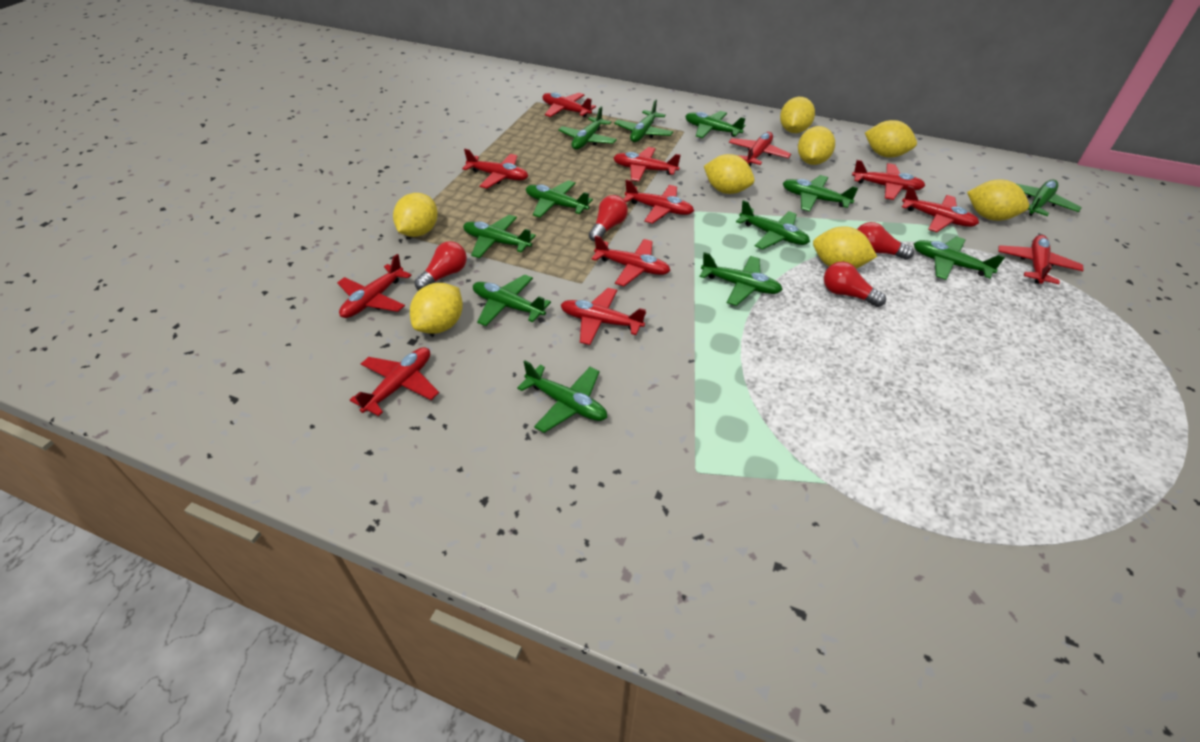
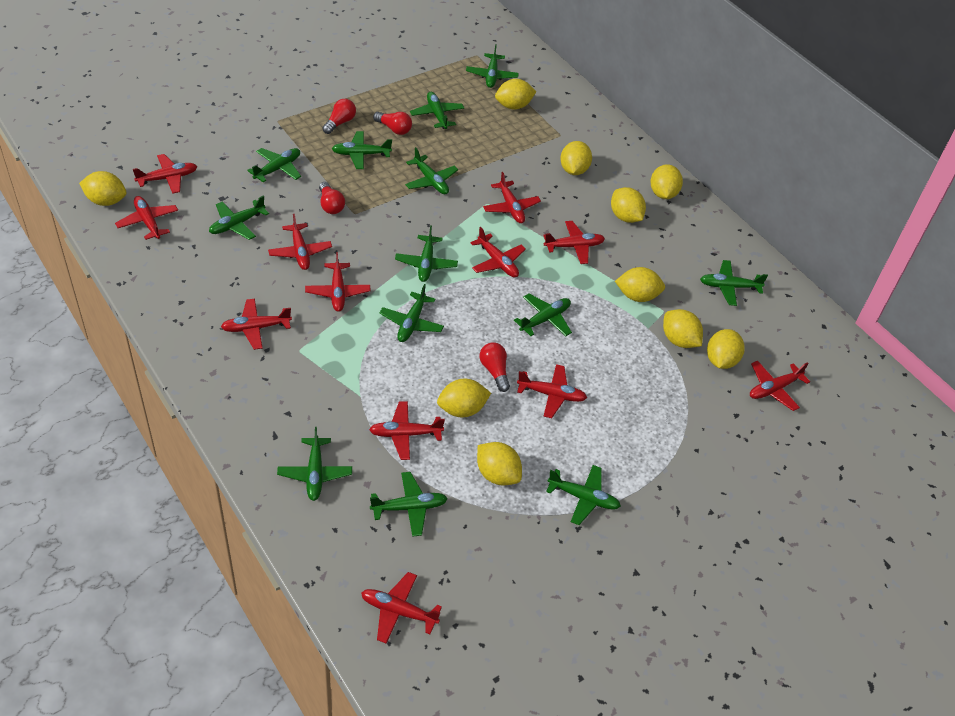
green plane: 12 -> 13
yellow lemon: 8 -> 10

